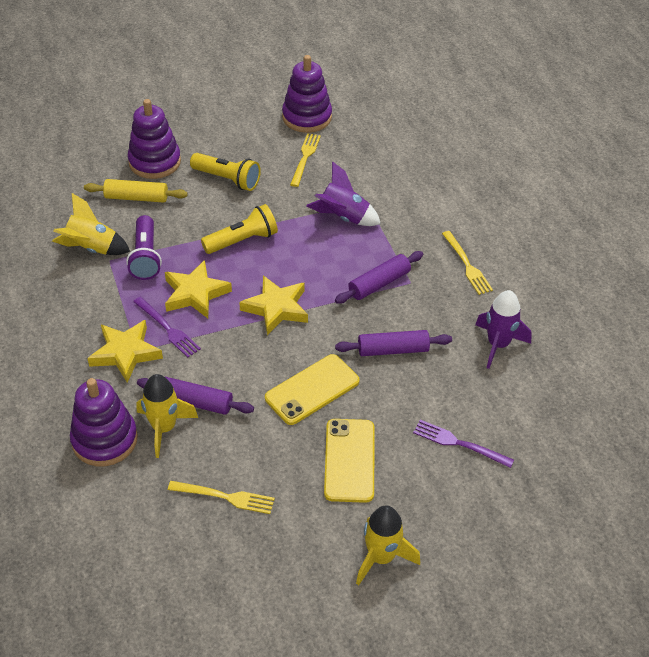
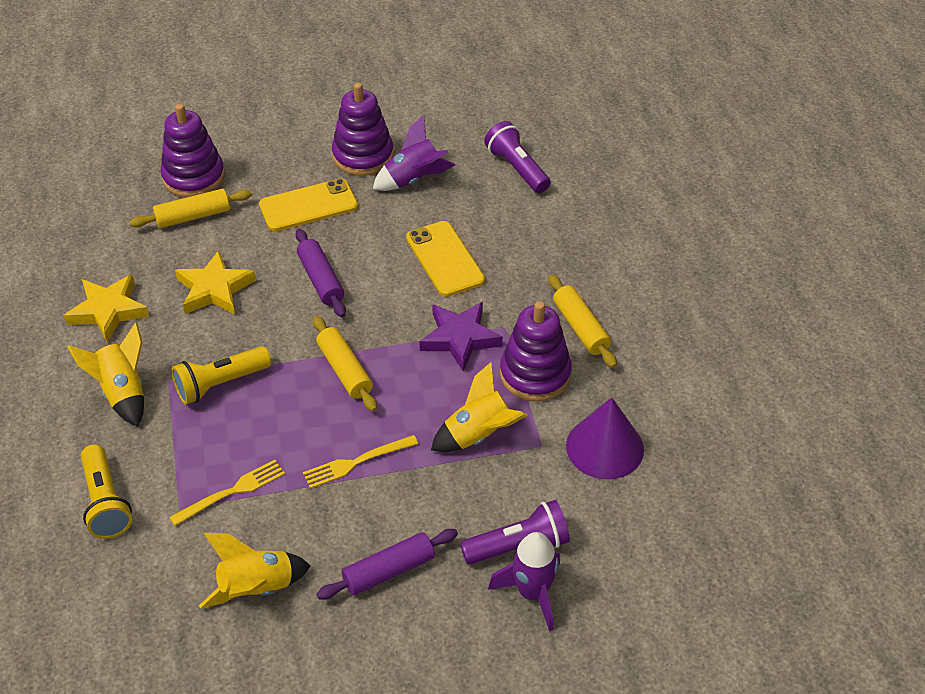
purple cone: 0 -> 1
purple flashlight: 1 -> 2
purple fork: 2 -> 0
purple rolling pin: 3 -> 2
purple star: 0 -> 1
yellow fork: 3 -> 2
yellow rolling pin: 1 -> 3
yellow star: 3 -> 2

